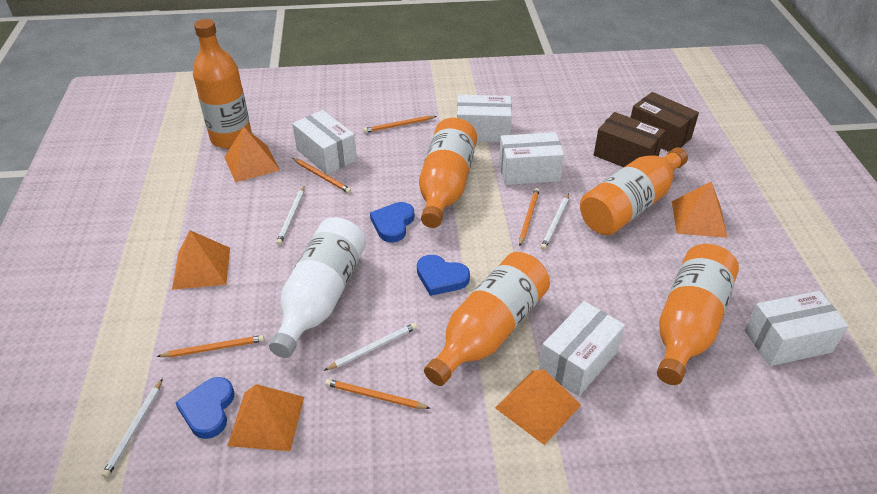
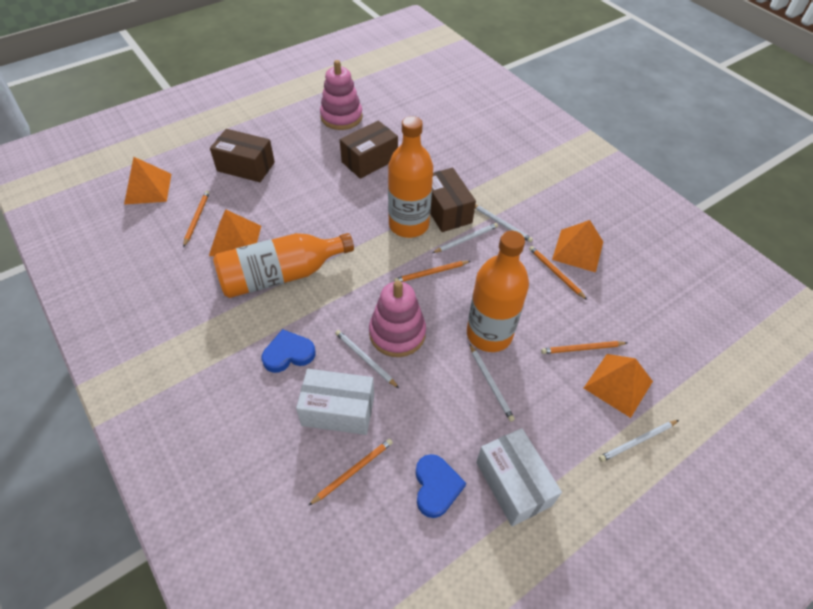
blue heart: 3 -> 2
brown box: 2 -> 3
orange bottle: 5 -> 3
orange pyramid: 5 -> 4
pink stacking toy: 0 -> 2
white bottle: 1 -> 0
white box: 5 -> 2
white pencil: 4 -> 5

